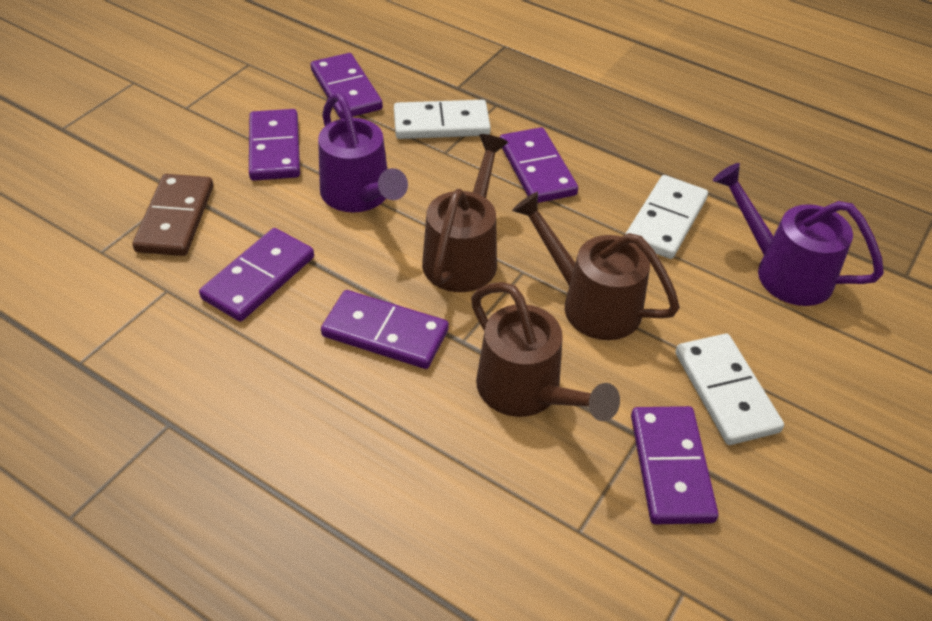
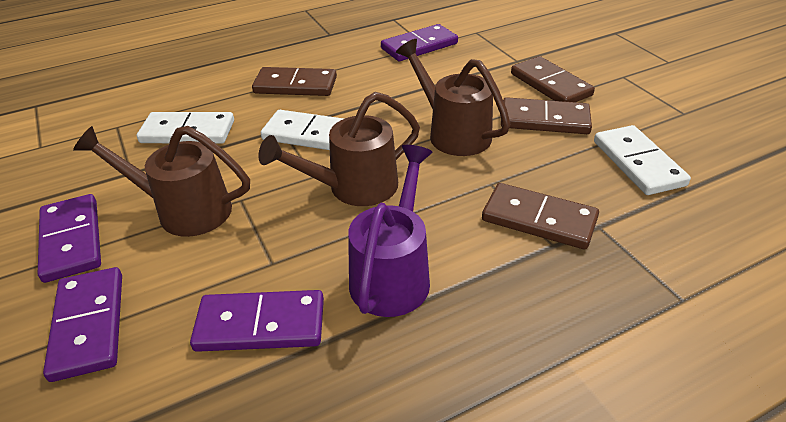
brown domino: 1 -> 4
purple domino: 6 -> 4
purple watering can: 2 -> 1

